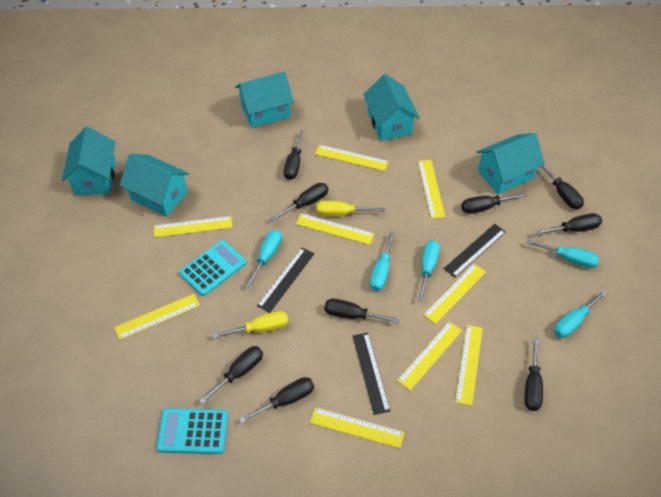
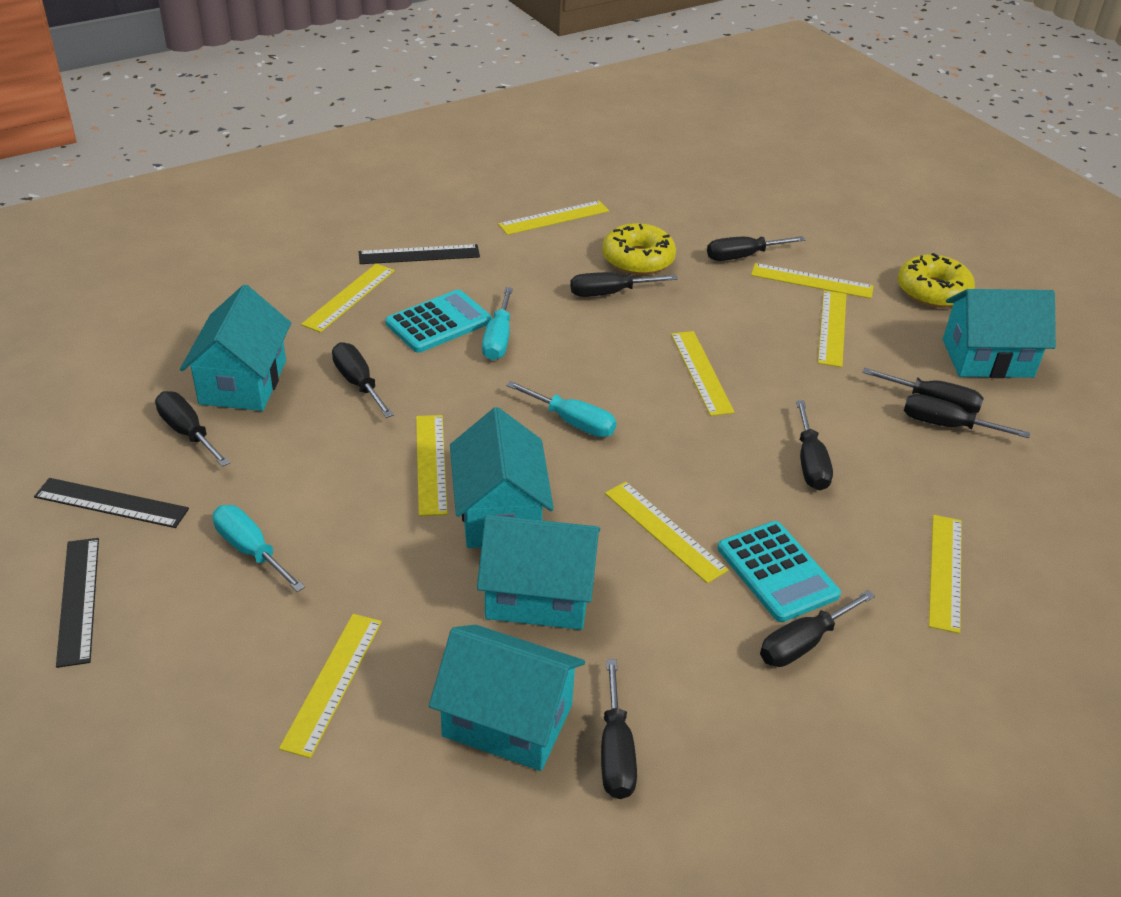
turquoise screwdriver: 5 -> 3
yellow donut: 0 -> 2
yellow screwdriver: 2 -> 0

